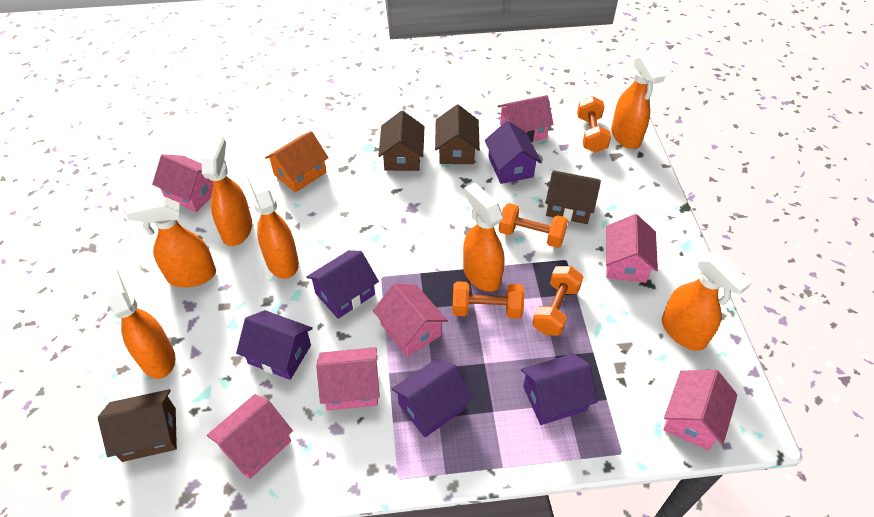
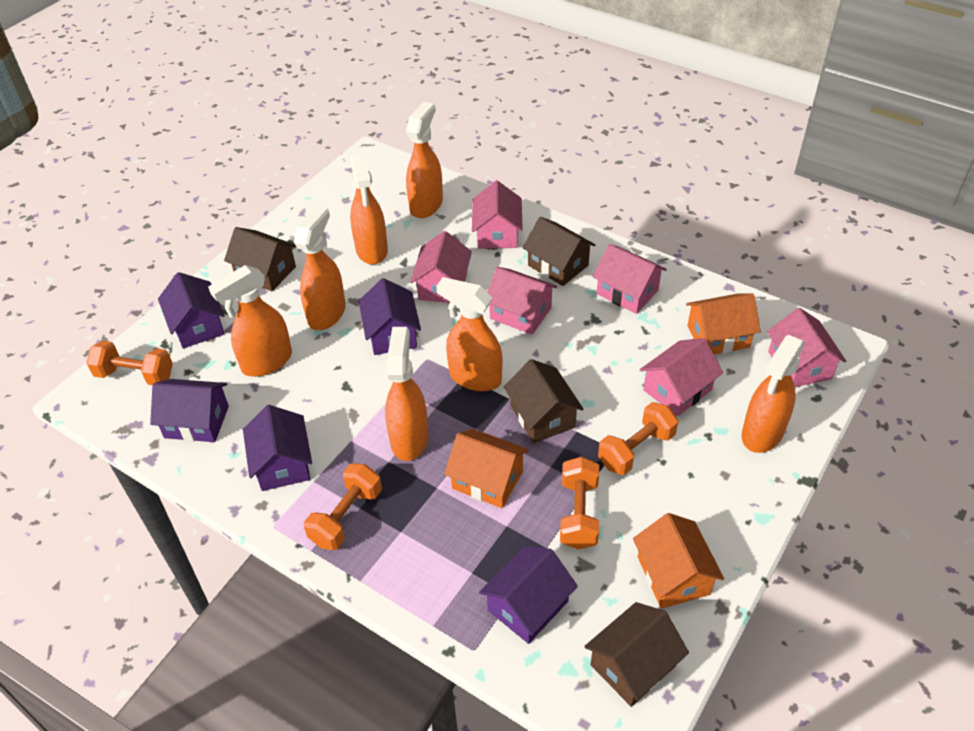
orange house: 1 -> 3
pink house: 7 -> 6

